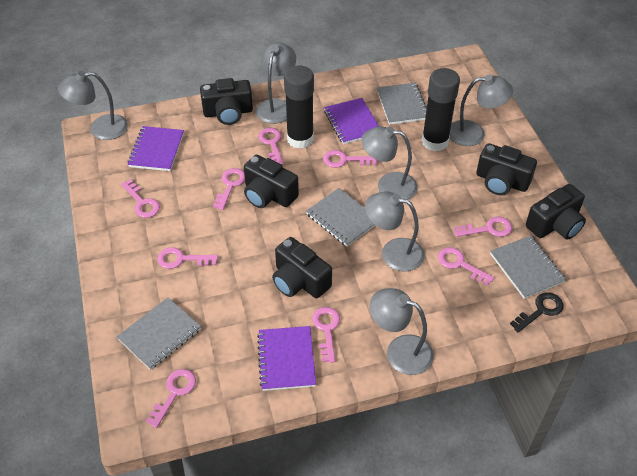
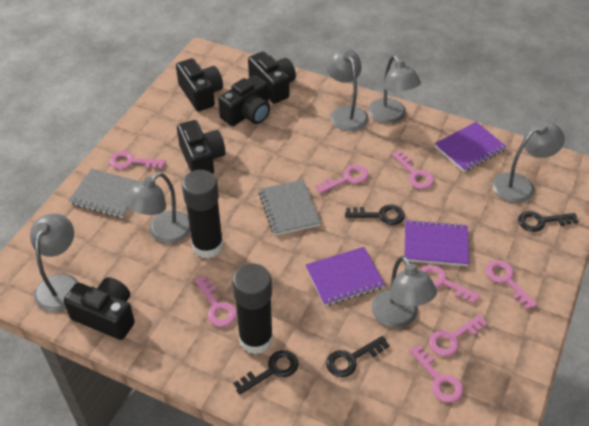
black key: 1 -> 4
grey notebook: 4 -> 2
pink key: 9 -> 8

